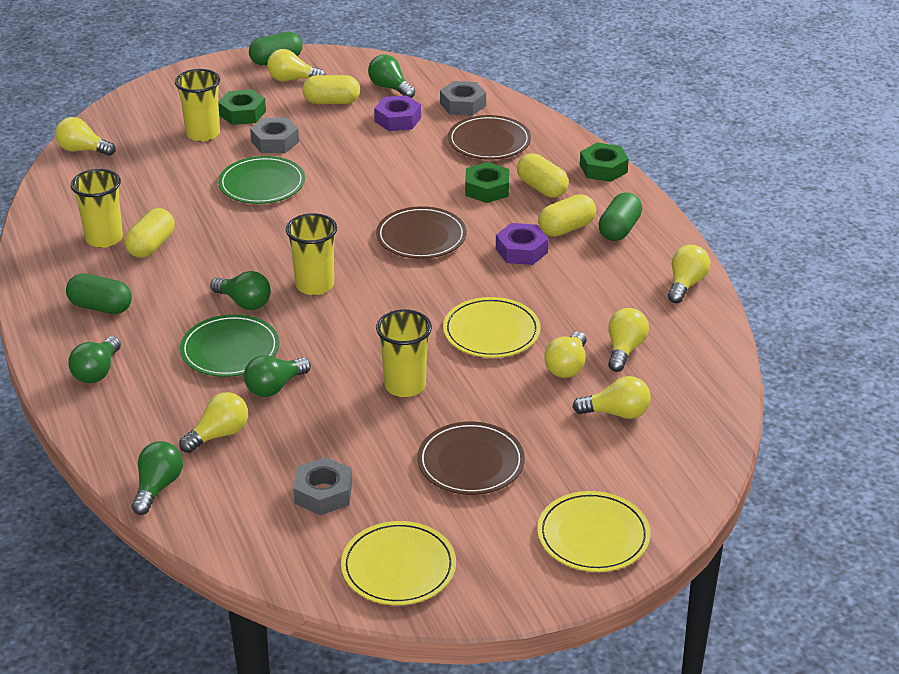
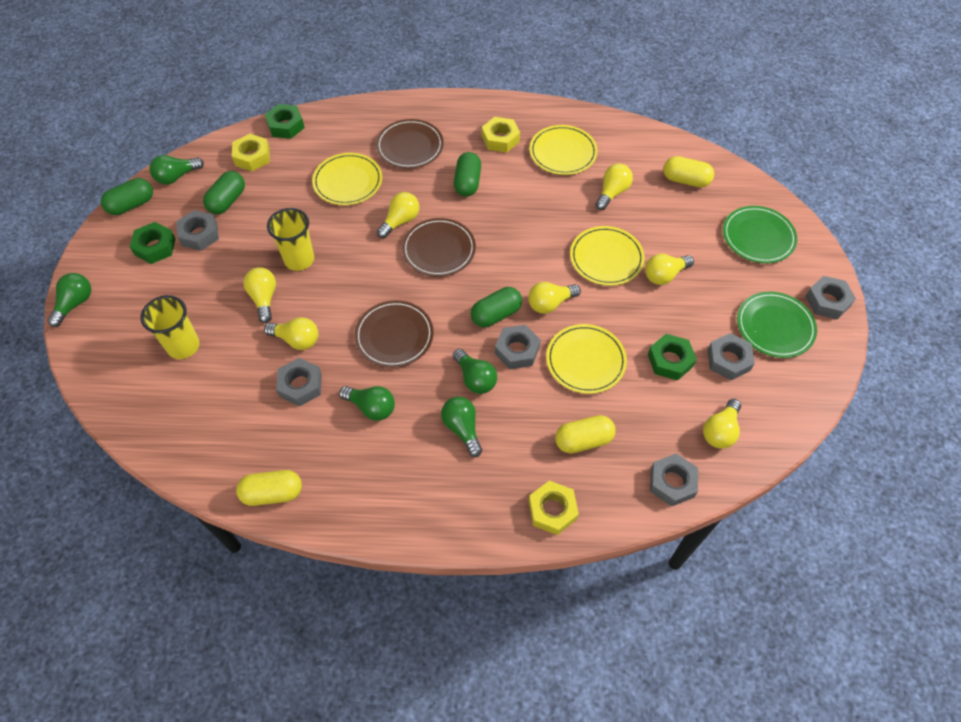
green capsule: 3 -> 4
grey nut: 3 -> 6
purple nut: 2 -> 0
yellow capsule: 4 -> 3
yellow cup: 4 -> 2
yellow nut: 0 -> 3
yellow plate: 3 -> 4

